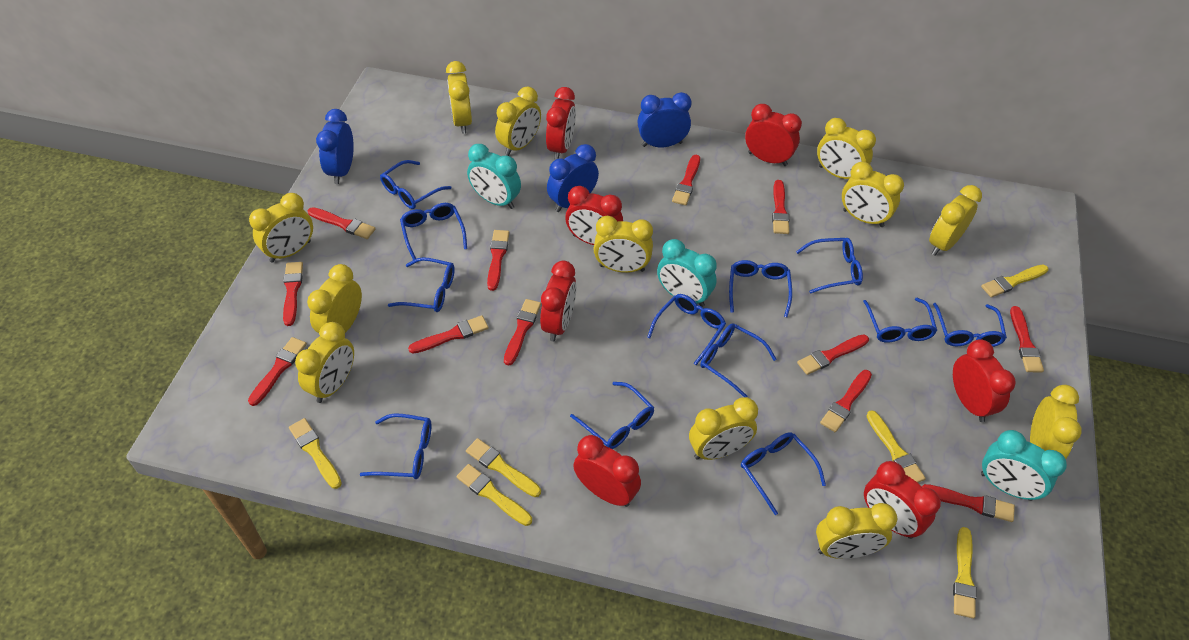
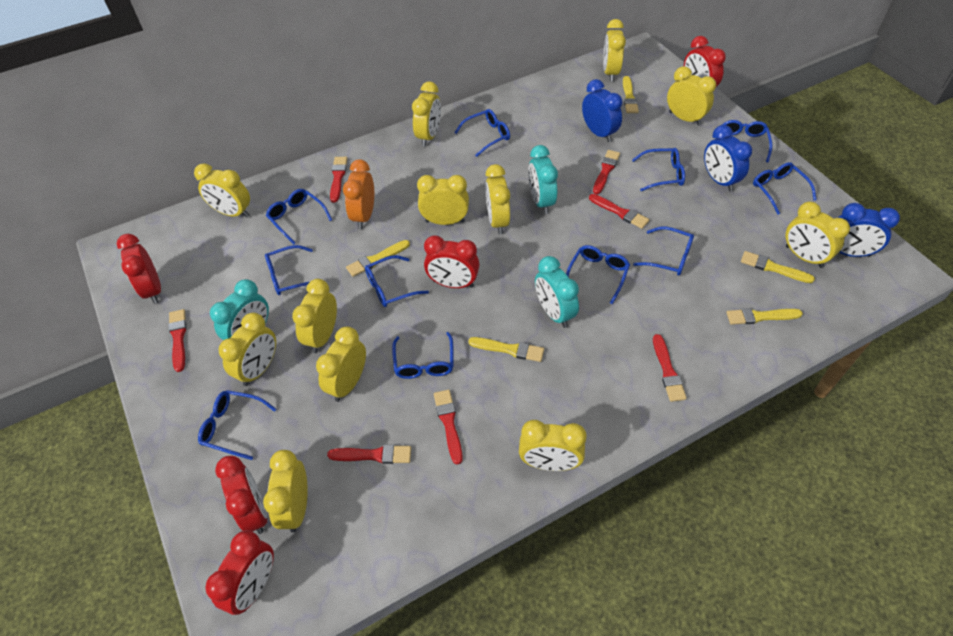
blue glasses: 12 -> 11
orange clock: 0 -> 1
red brush: 12 -> 7
red clock: 7 -> 5
yellow brush: 6 -> 5

